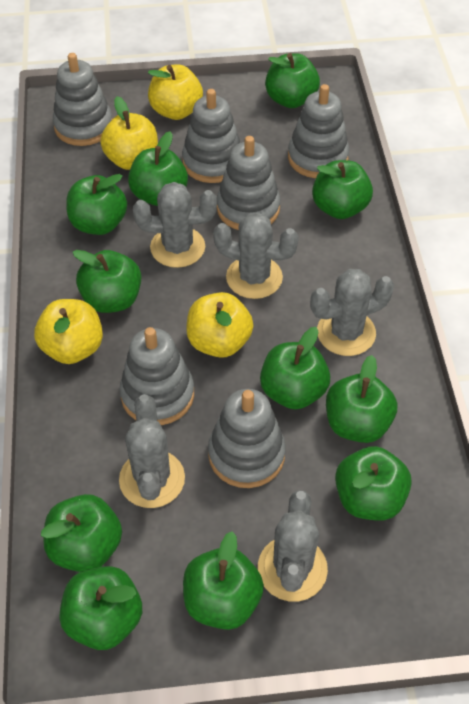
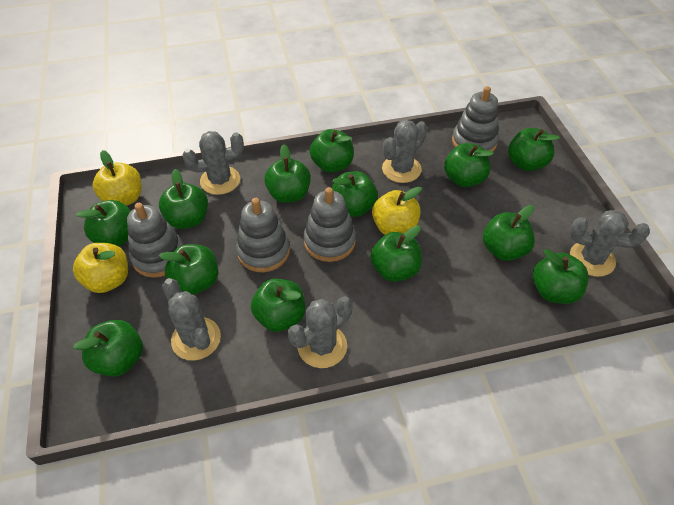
green apple: 11 -> 13
grey stacking toy: 6 -> 4
yellow apple: 4 -> 3

